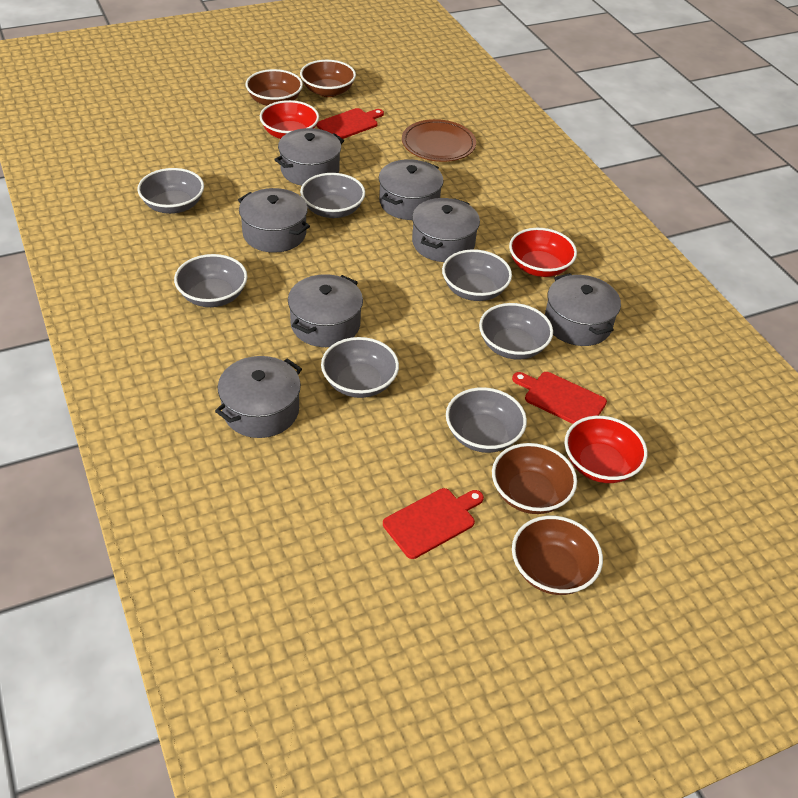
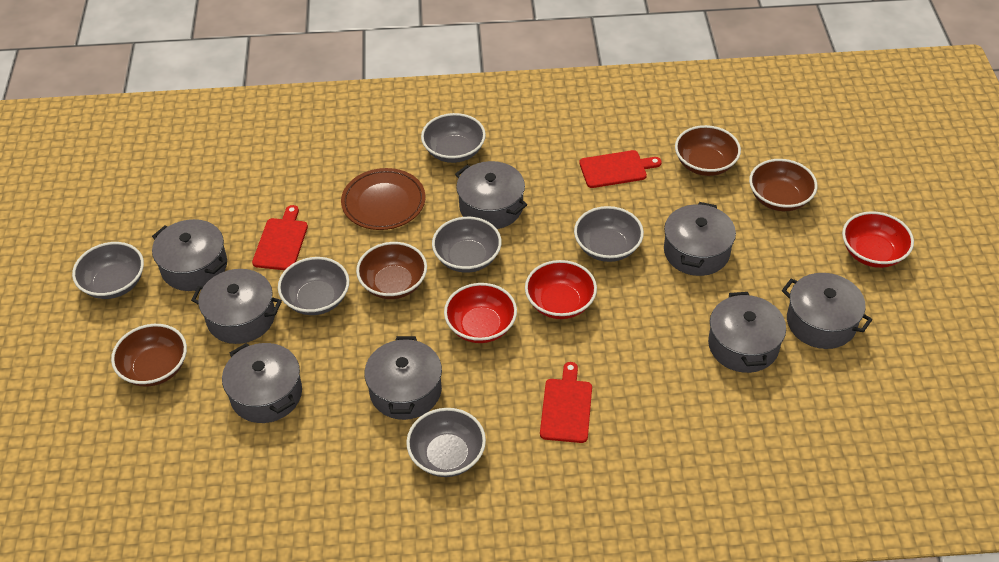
grey bowl: 7 -> 6
grey pot: 7 -> 8

